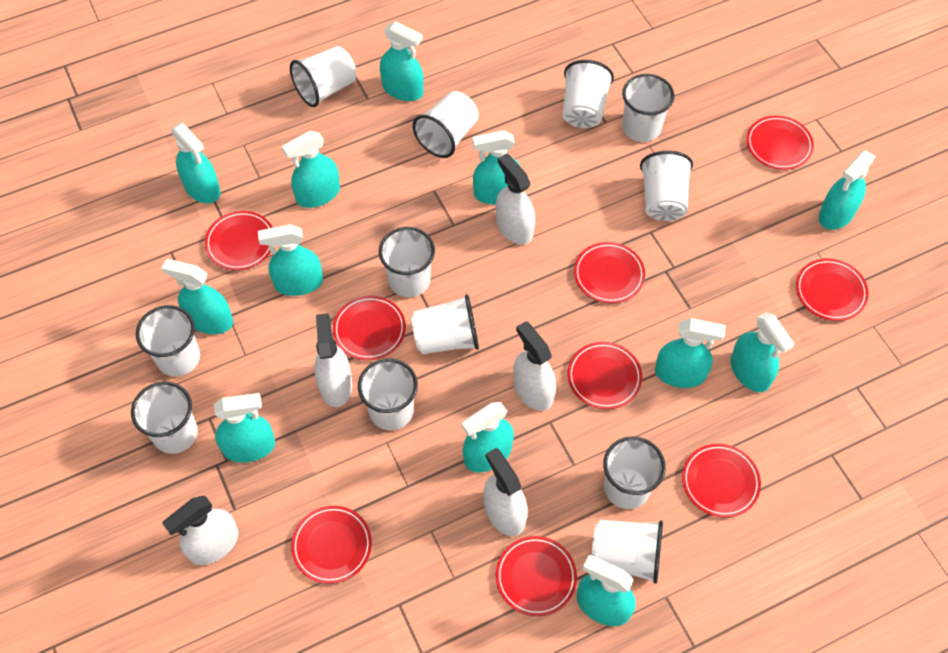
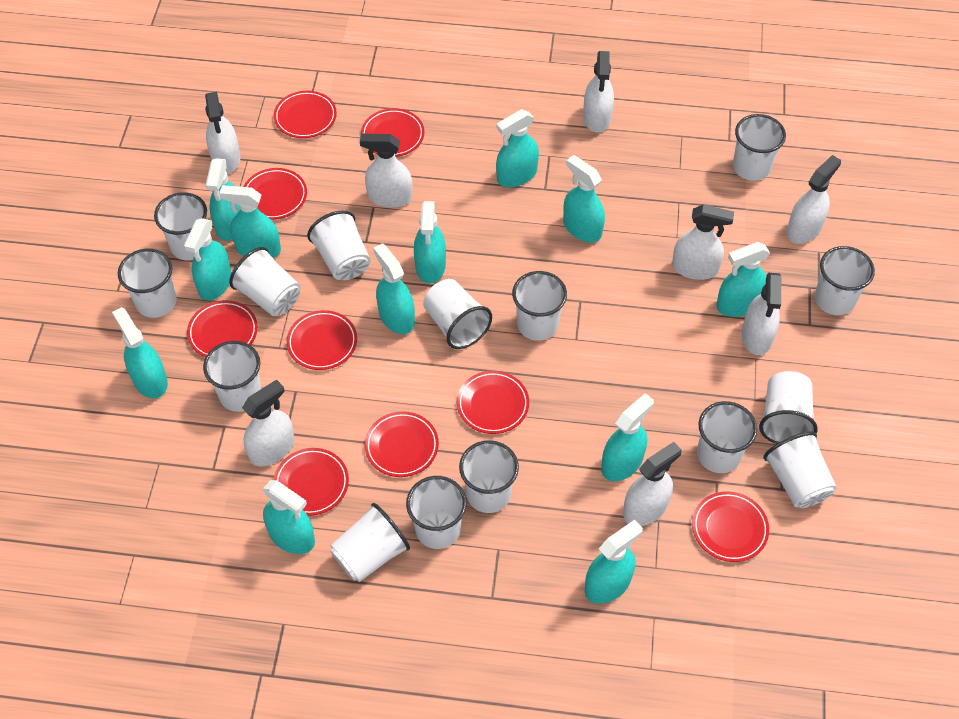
white cup: 12 -> 15
white spray bottle: 5 -> 8

